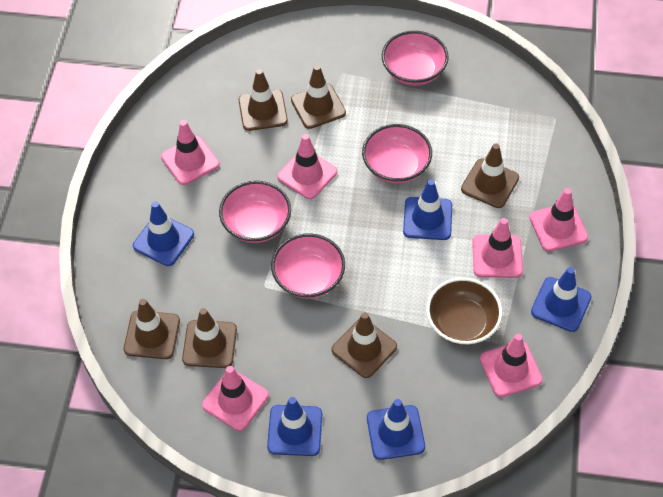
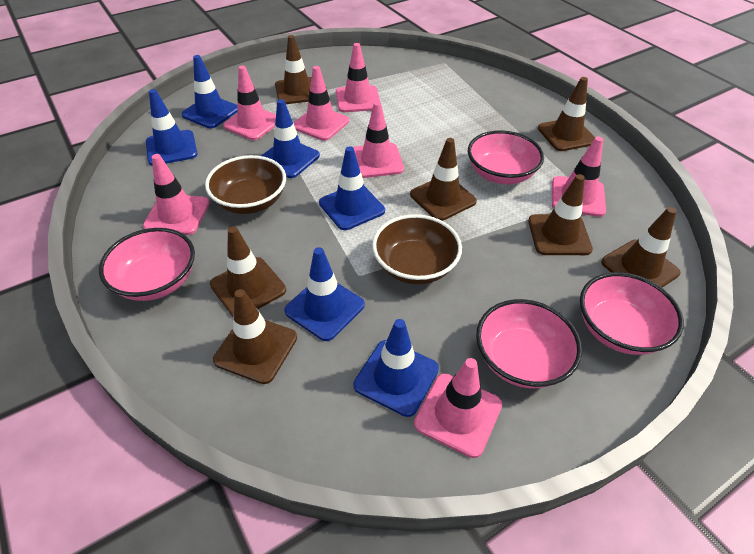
blue traffic cone: 5 -> 6
brown bowl: 1 -> 2
brown traffic cone: 6 -> 7
pink traffic cone: 6 -> 7

